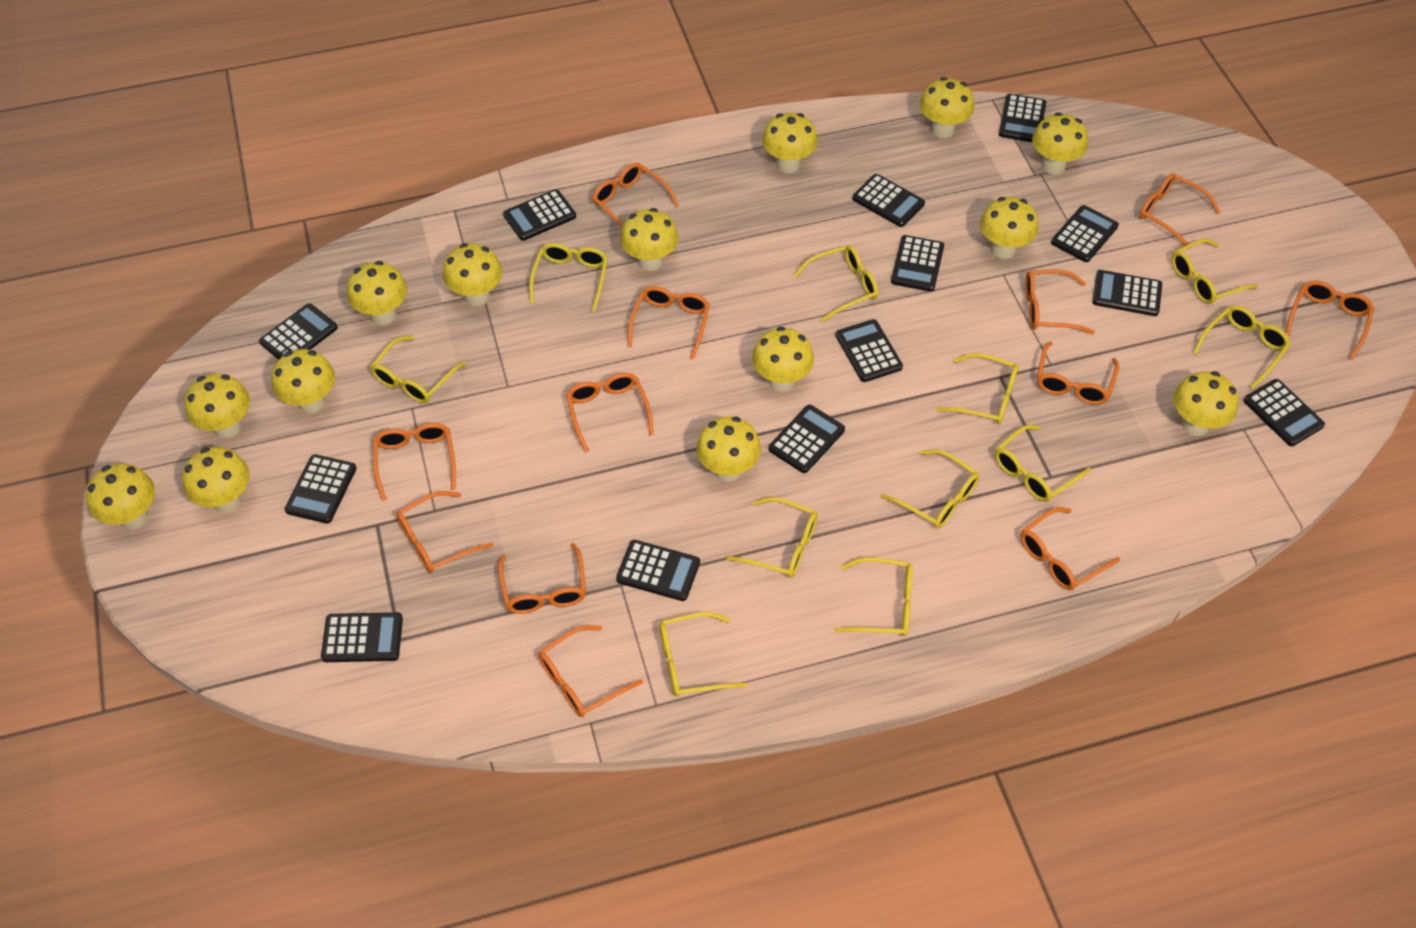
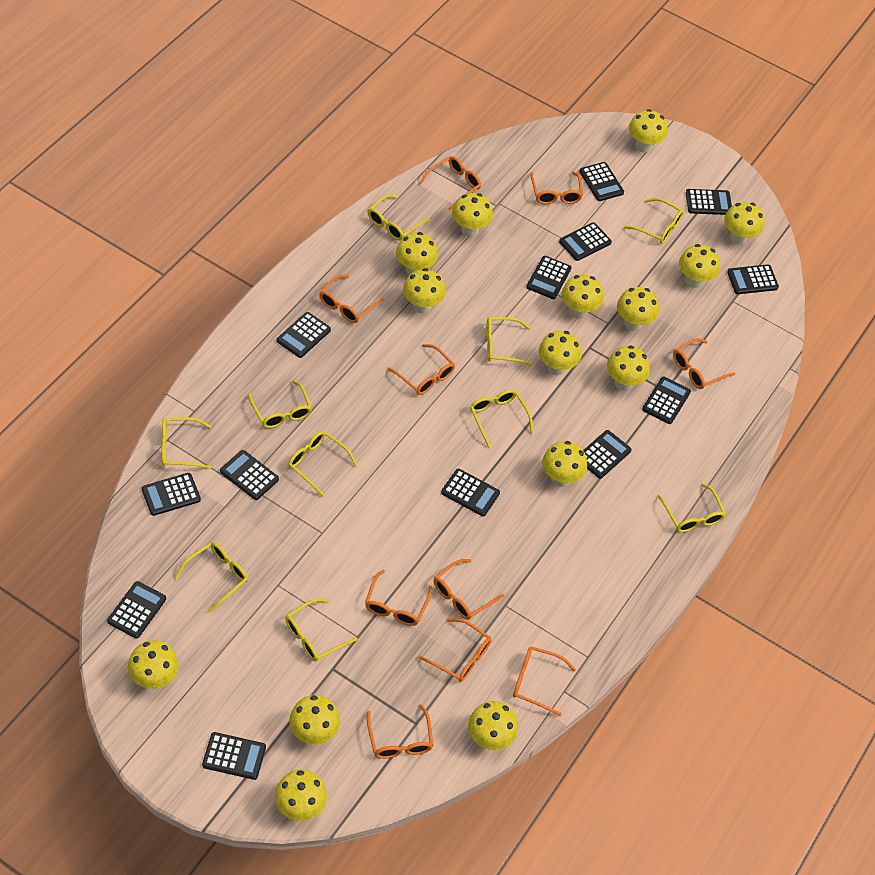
orange glasses: 12 -> 10
yellow glasses: 11 -> 10
yellow mushroom: 14 -> 15

